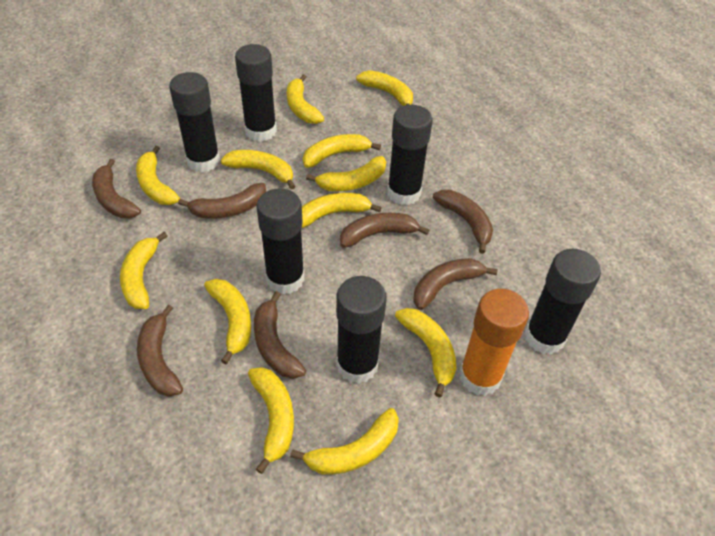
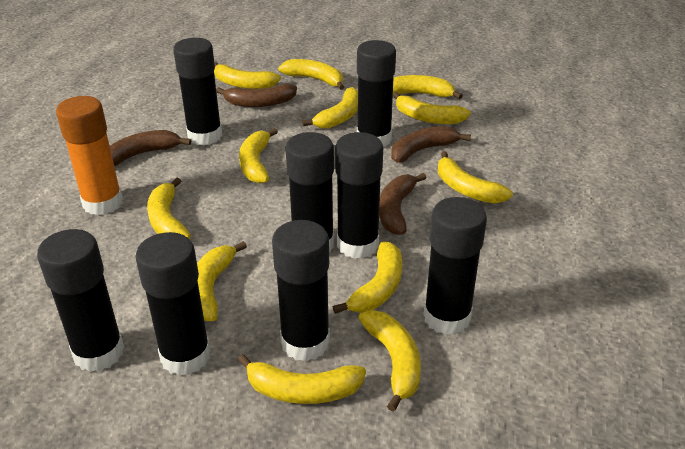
black glue stick: 6 -> 8
brown banana: 7 -> 4

